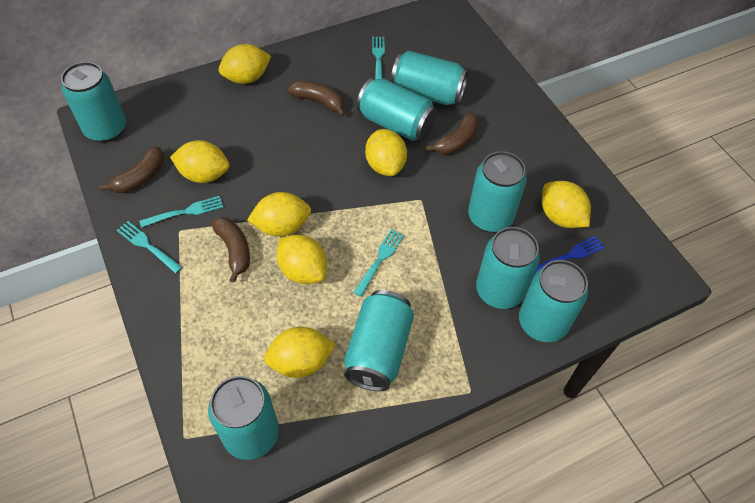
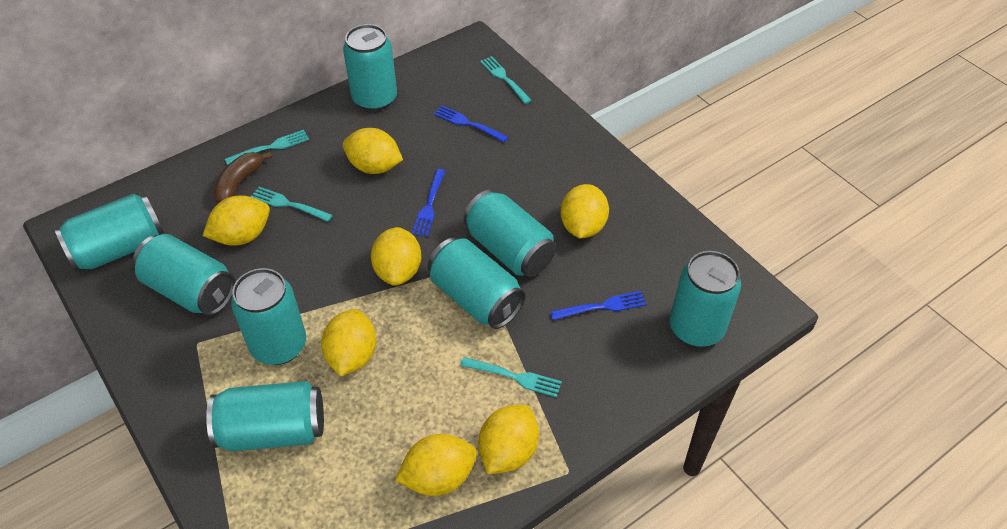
blue fork: 1 -> 3
brown banana: 4 -> 1

